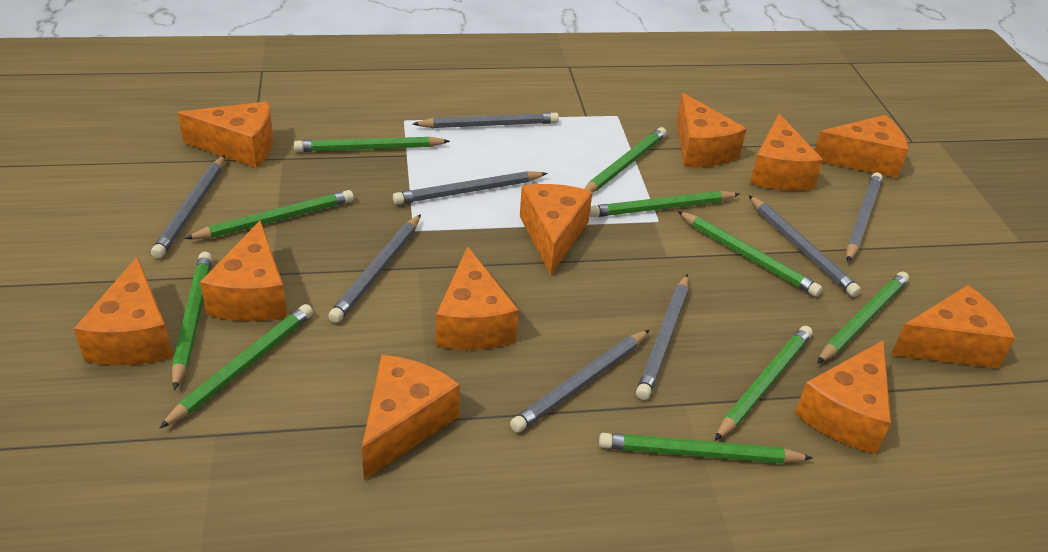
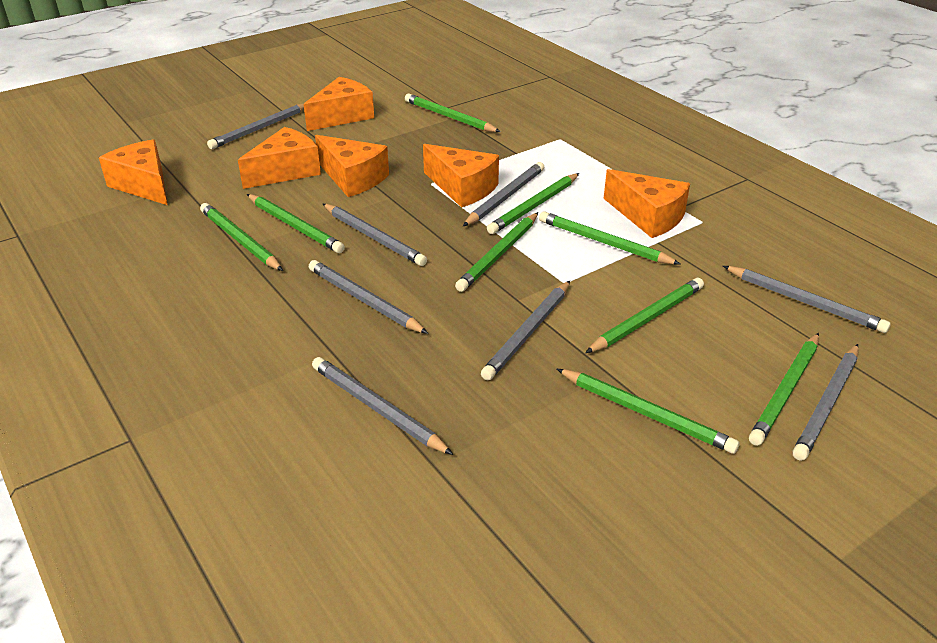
green pencil: 10 -> 9
orange cheese: 11 -> 6

